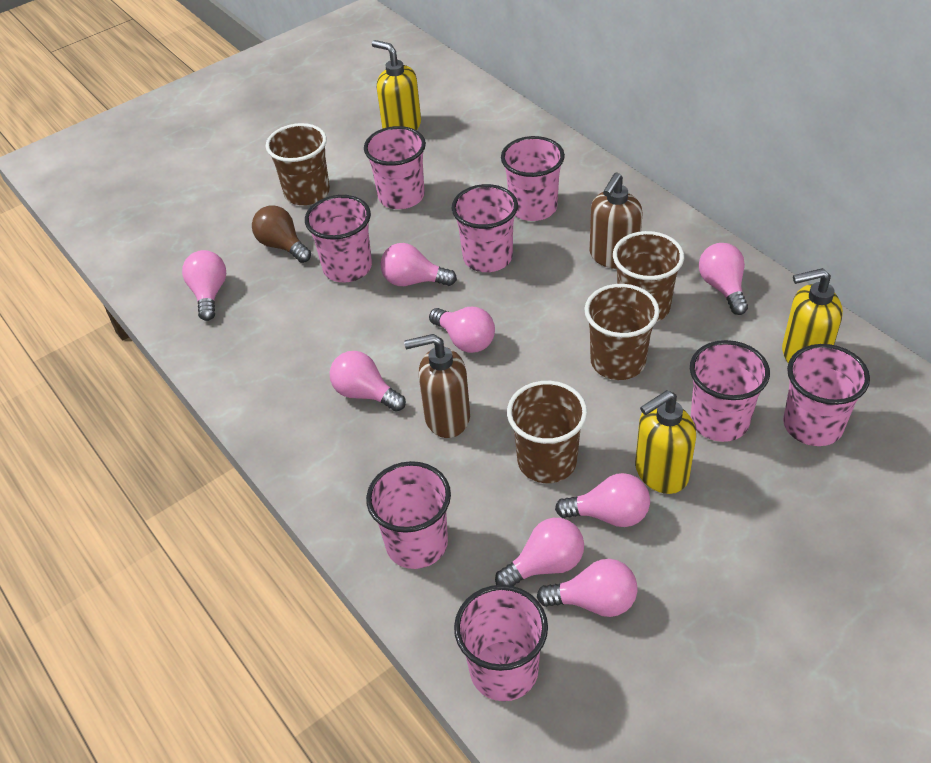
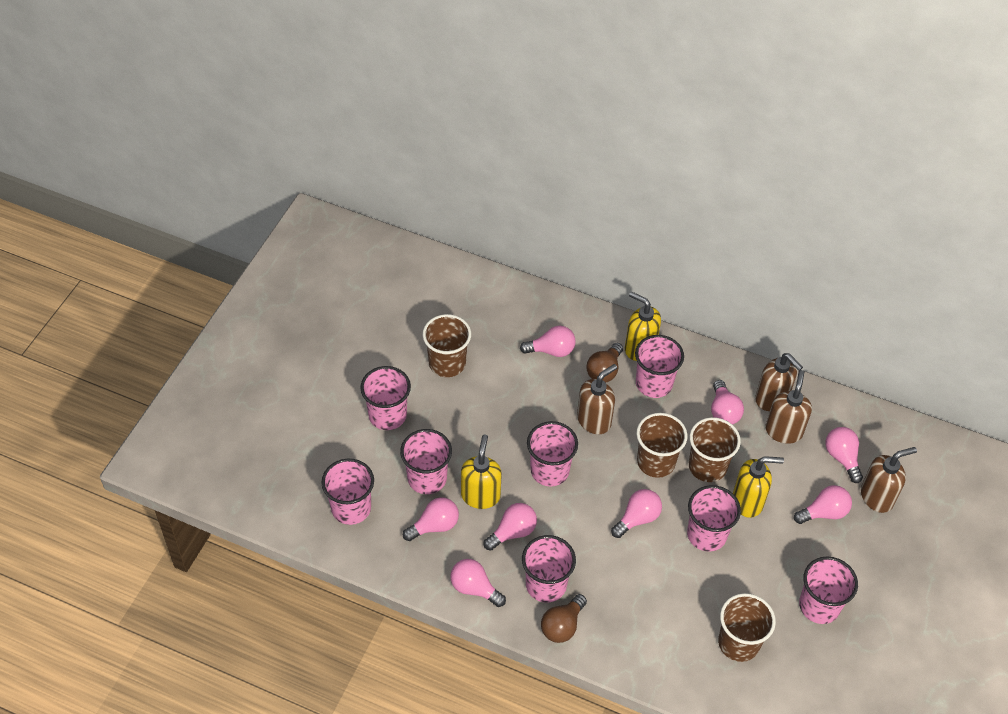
brown light bulb: 1 -> 2
brown soap dispenser: 2 -> 4

